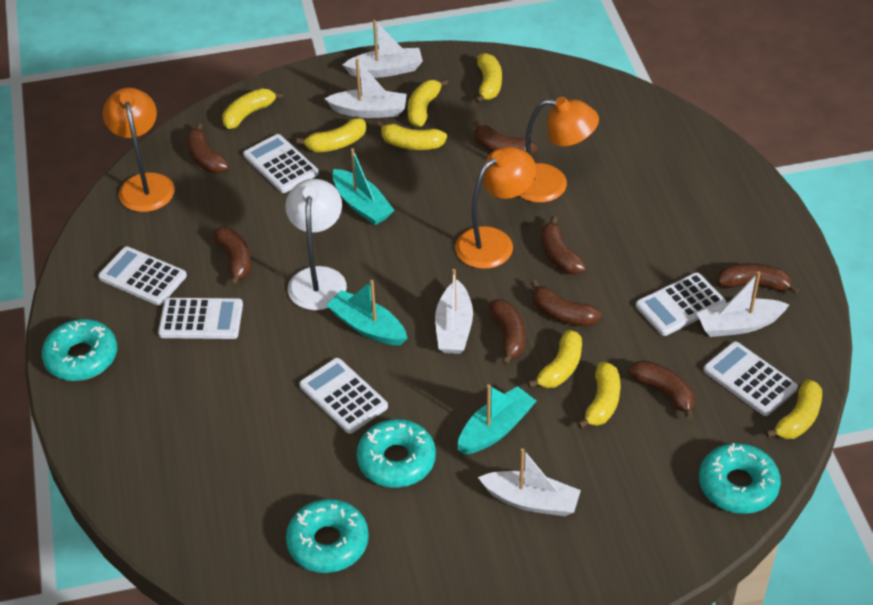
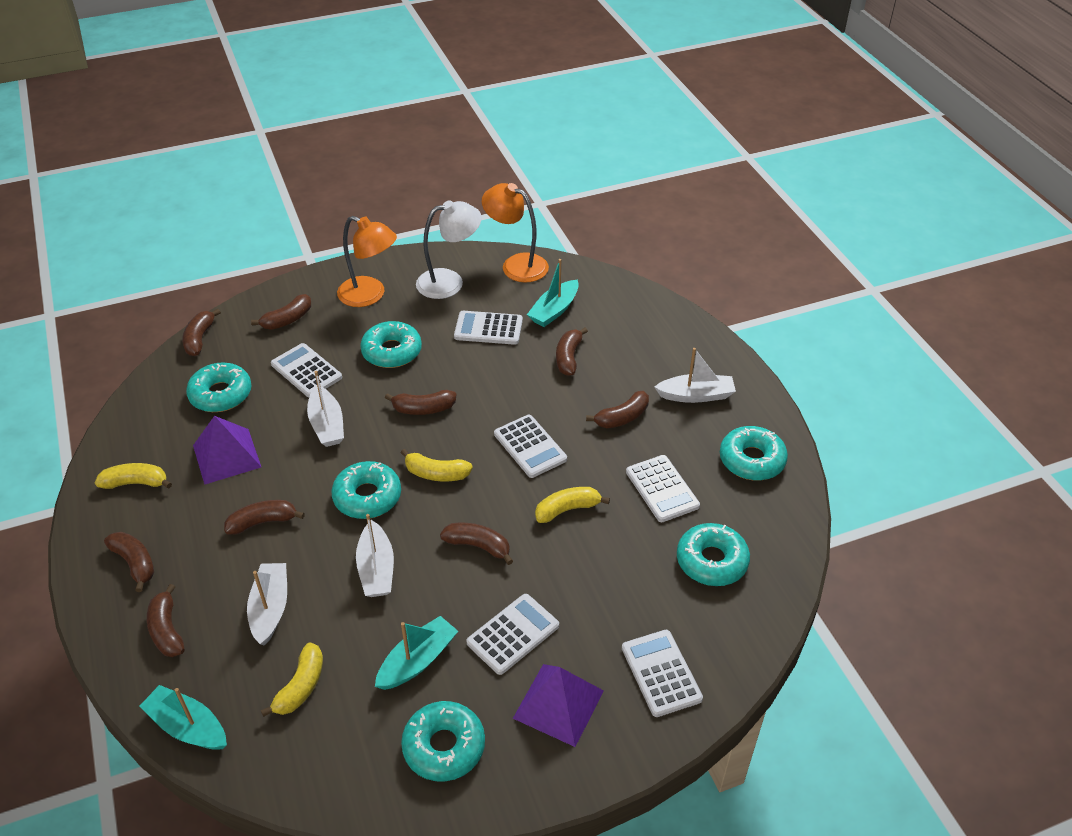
brown banana: 8 -> 9
orange lamp: 3 -> 2
purple pyramid: 0 -> 2
turquoise donut: 4 -> 6
white boat: 5 -> 4
yellow banana: 8 -> 4

